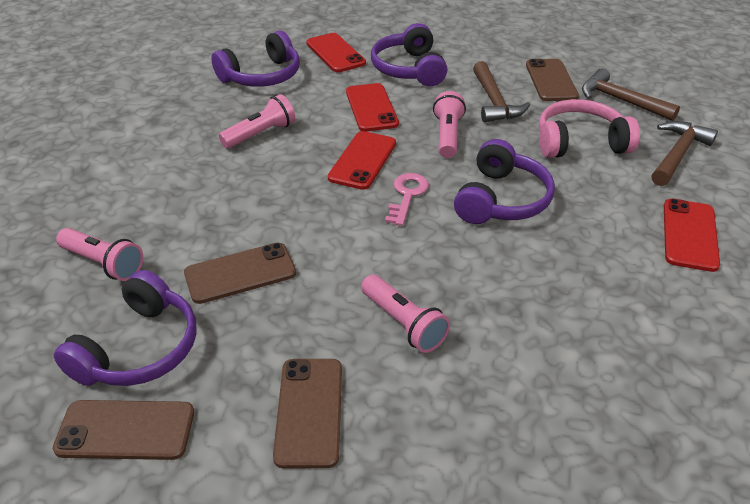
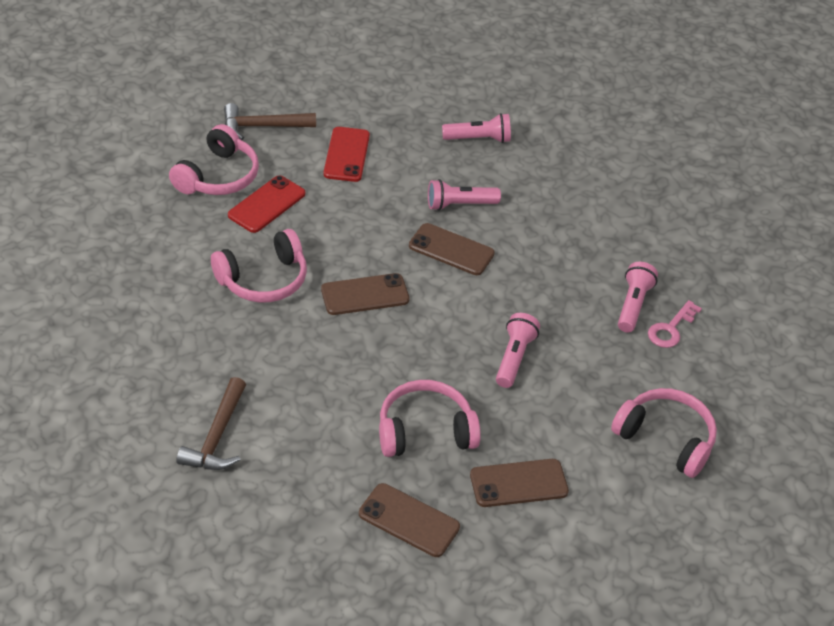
brown hammer: 3 -> 2
pink headphones: 1 -> 4
purple headphones: 4 -> 0
red phone: 4 -> 2

